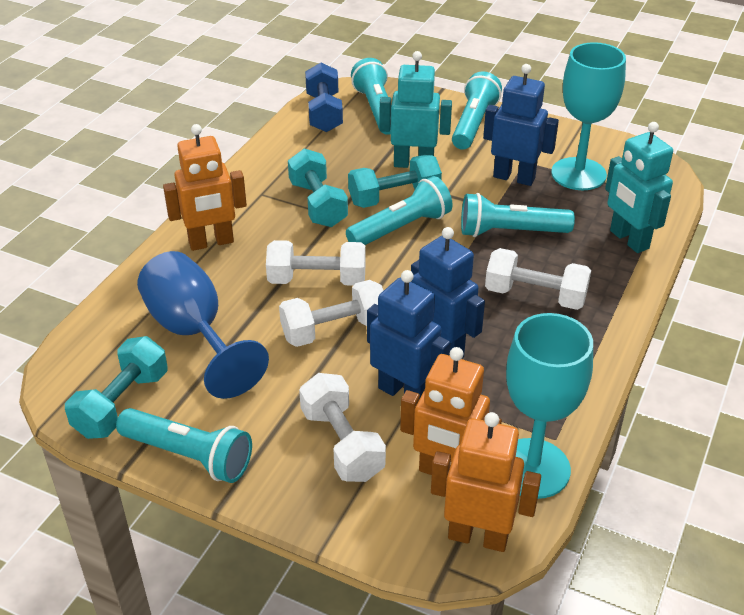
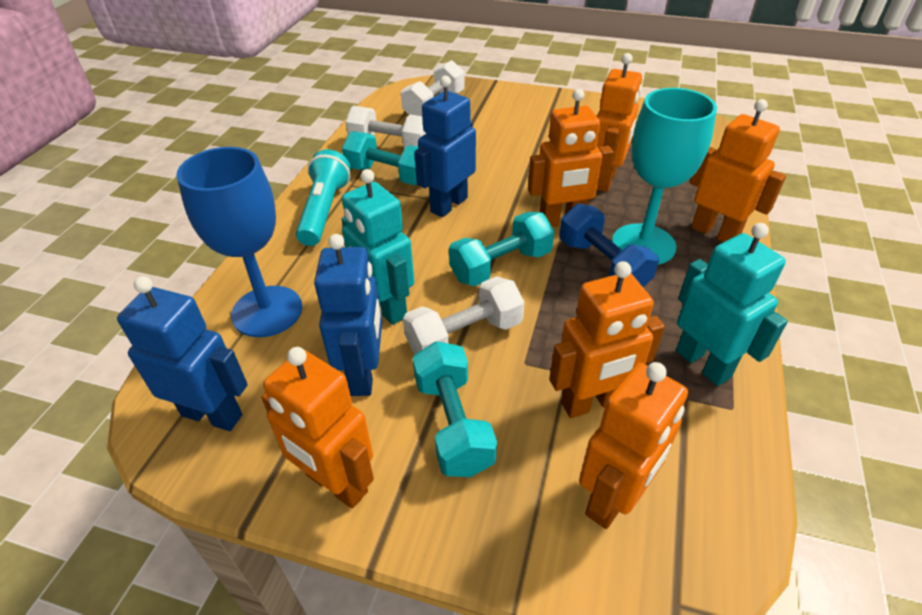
orange robot: 3 -> 6
turquoise flashlight: 5 -> 1
turquoise goblet: 2 -> 1
white dumbbell: 4 -> 3

